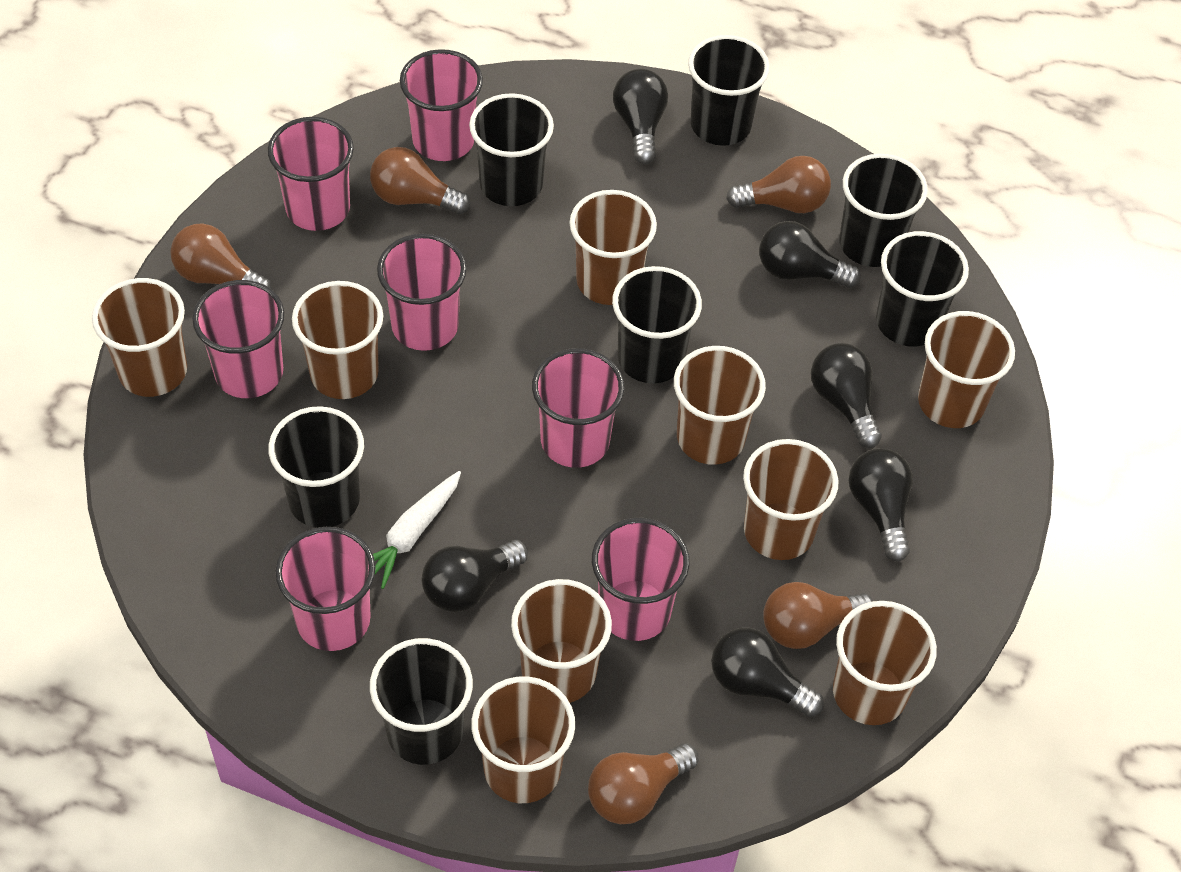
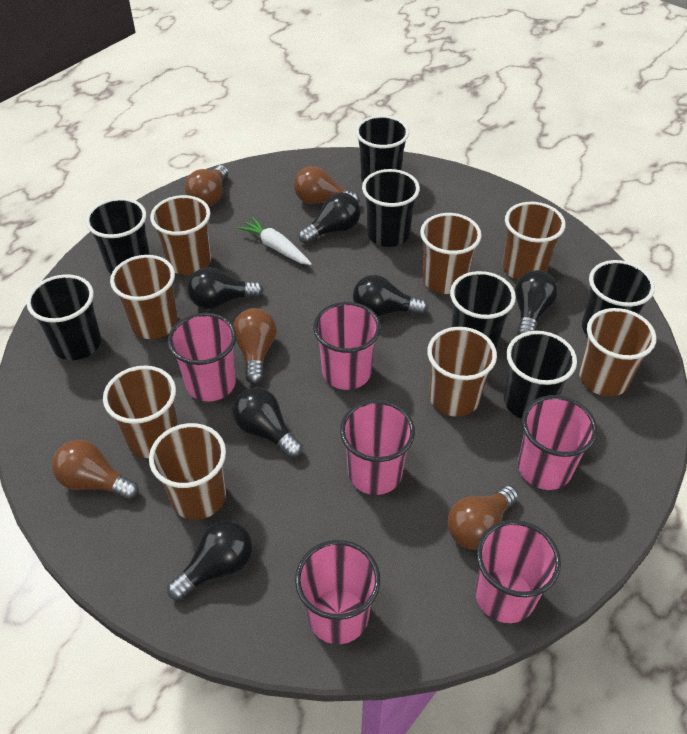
brown cup: 9 -> 8
pink cup: 7 -> 6

